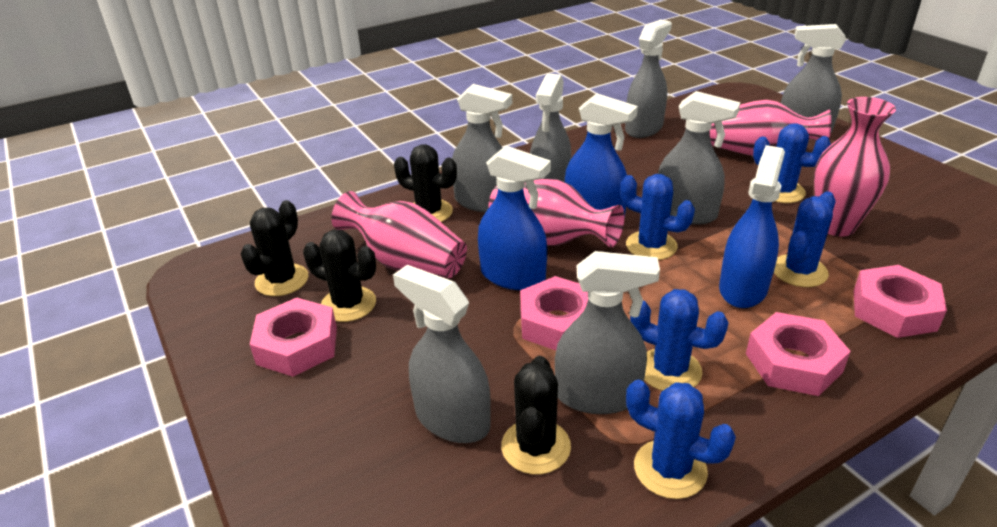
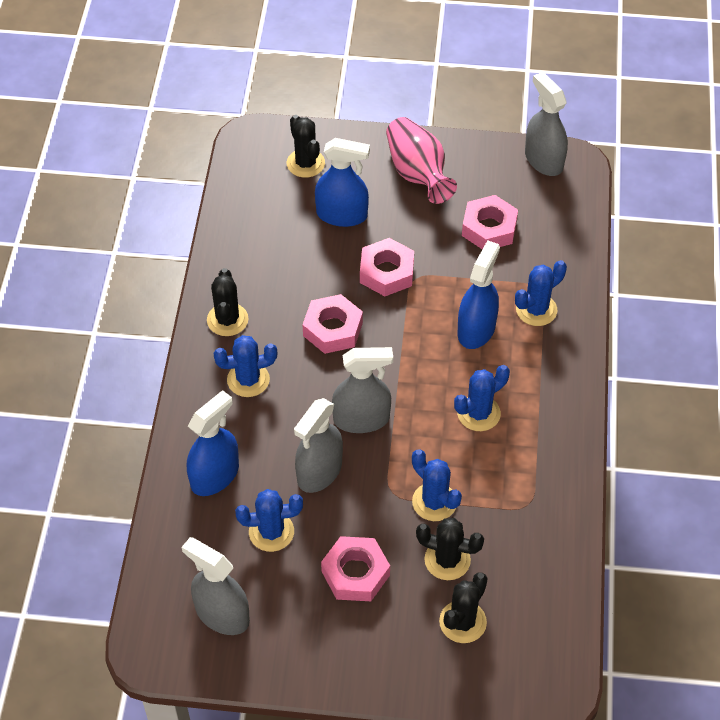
grey spray bottle: 7 -> 4
pink vase: 4 -> 1

